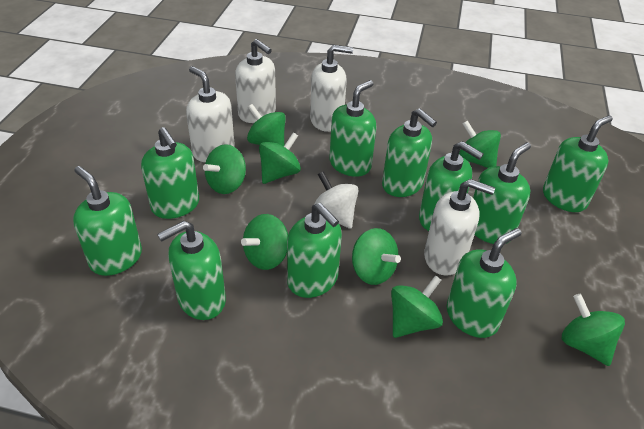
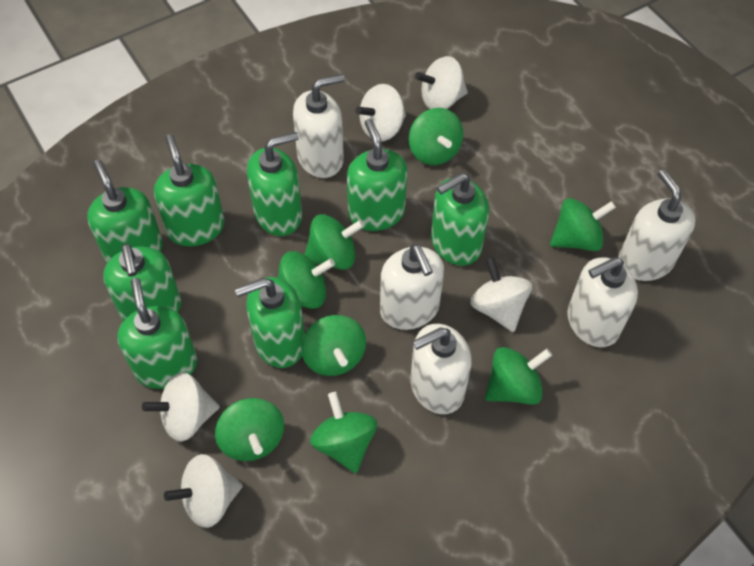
green soap dispenser: 10 -> 8
white soap dispenser: 4 -> 5
white spinning top: 1 -> 5

